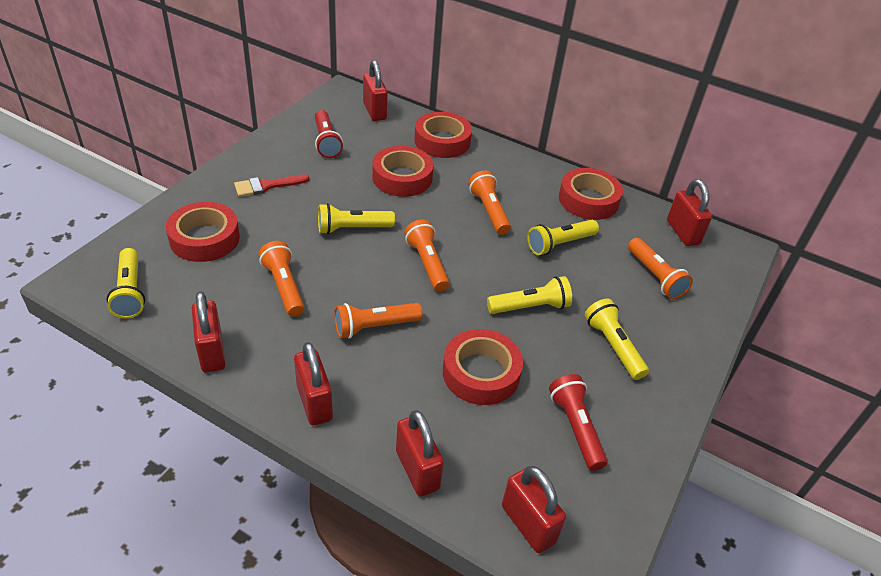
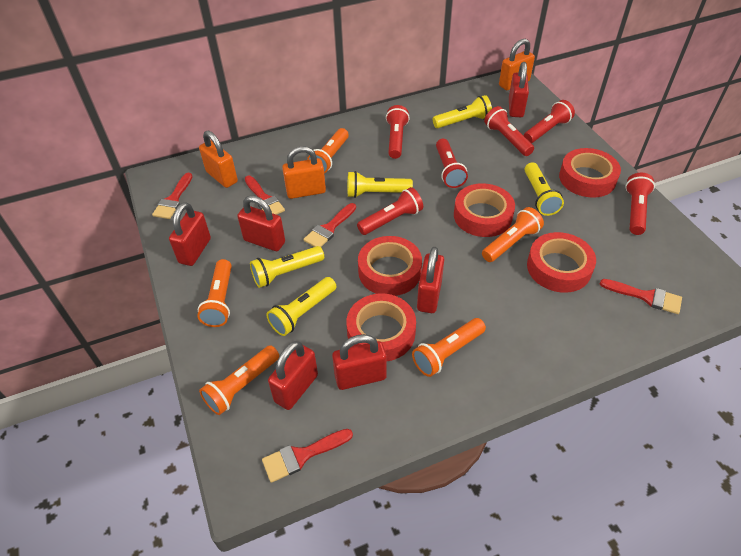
orange padlock: 0 -> 3
red brush: 1 -> 5
red flashlight: 2 -> 6

